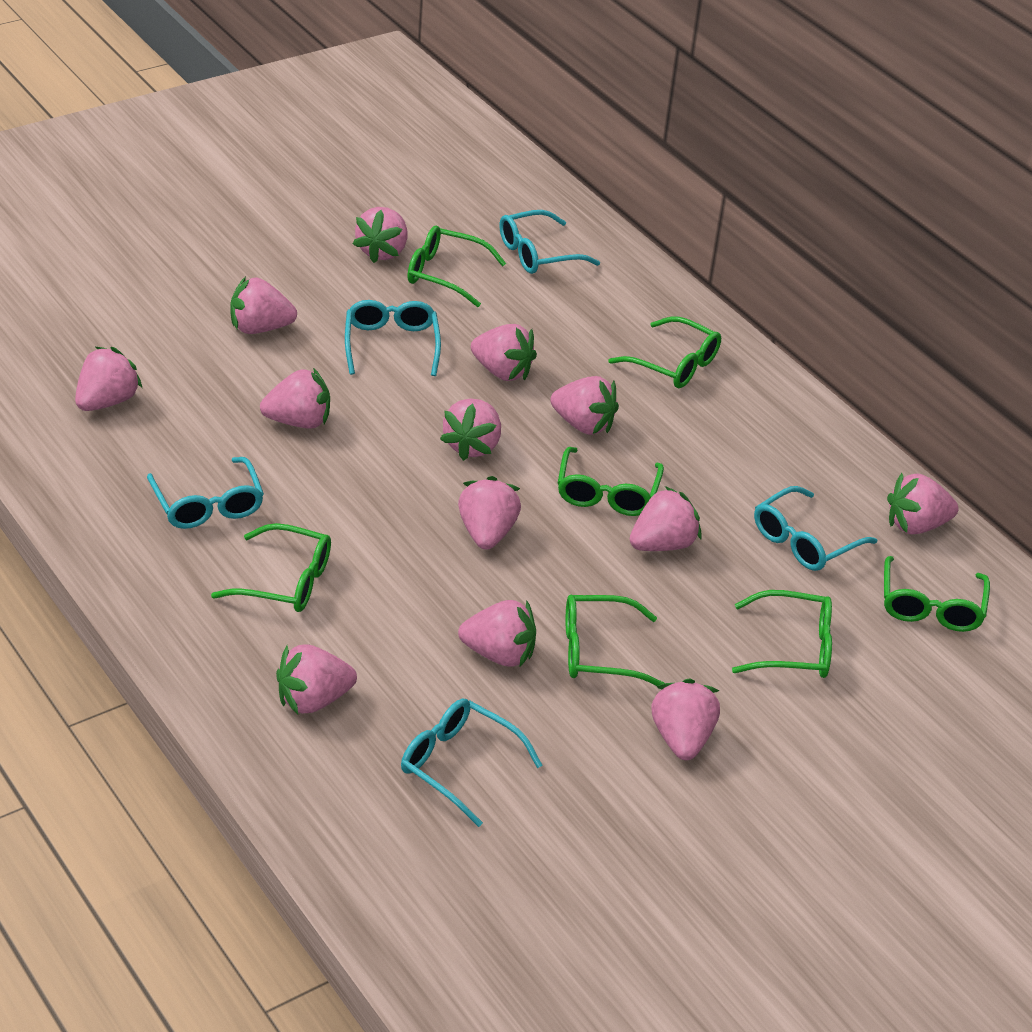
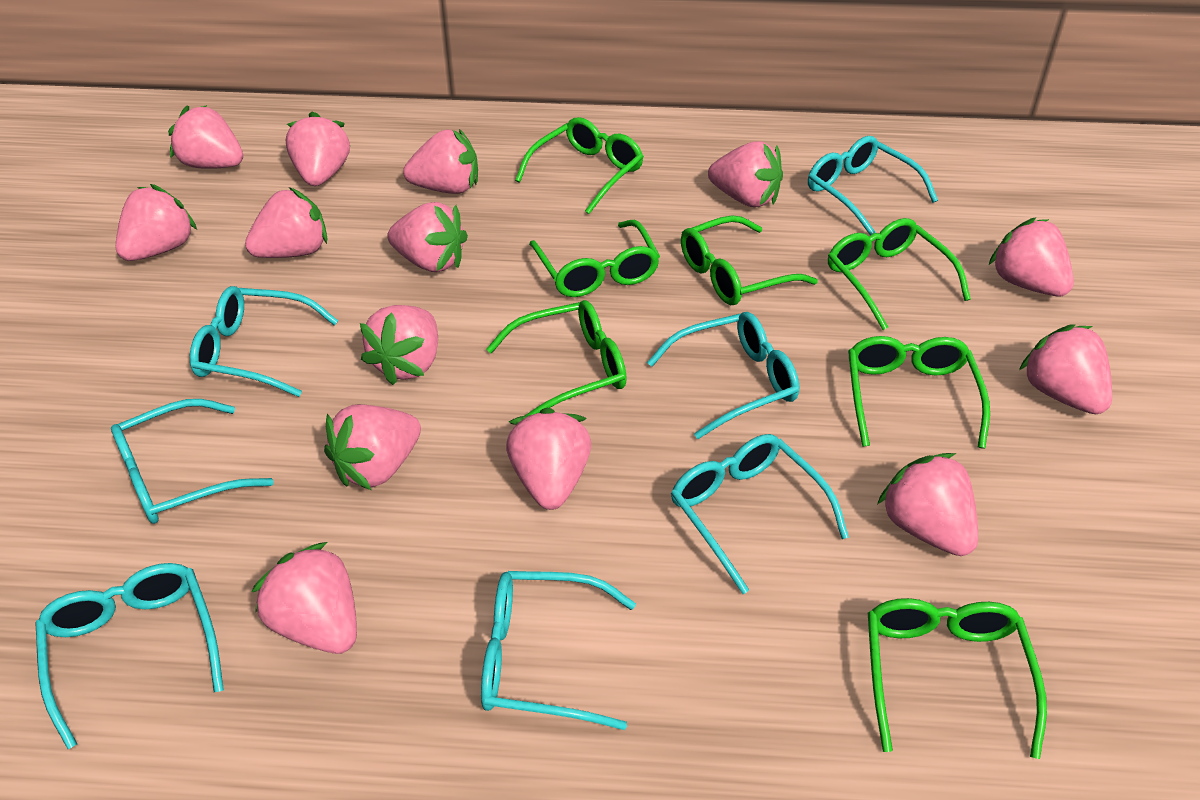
pink strawberry: 13 -> 14
turquoise glasses: 5 -> 7

